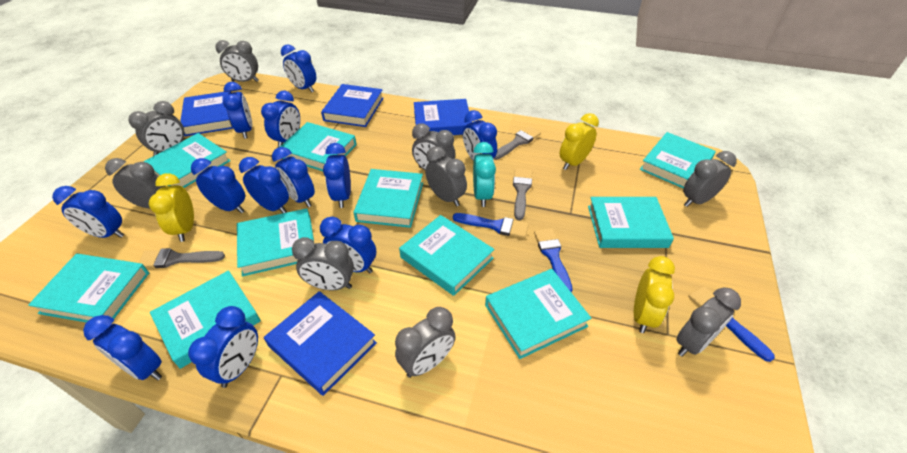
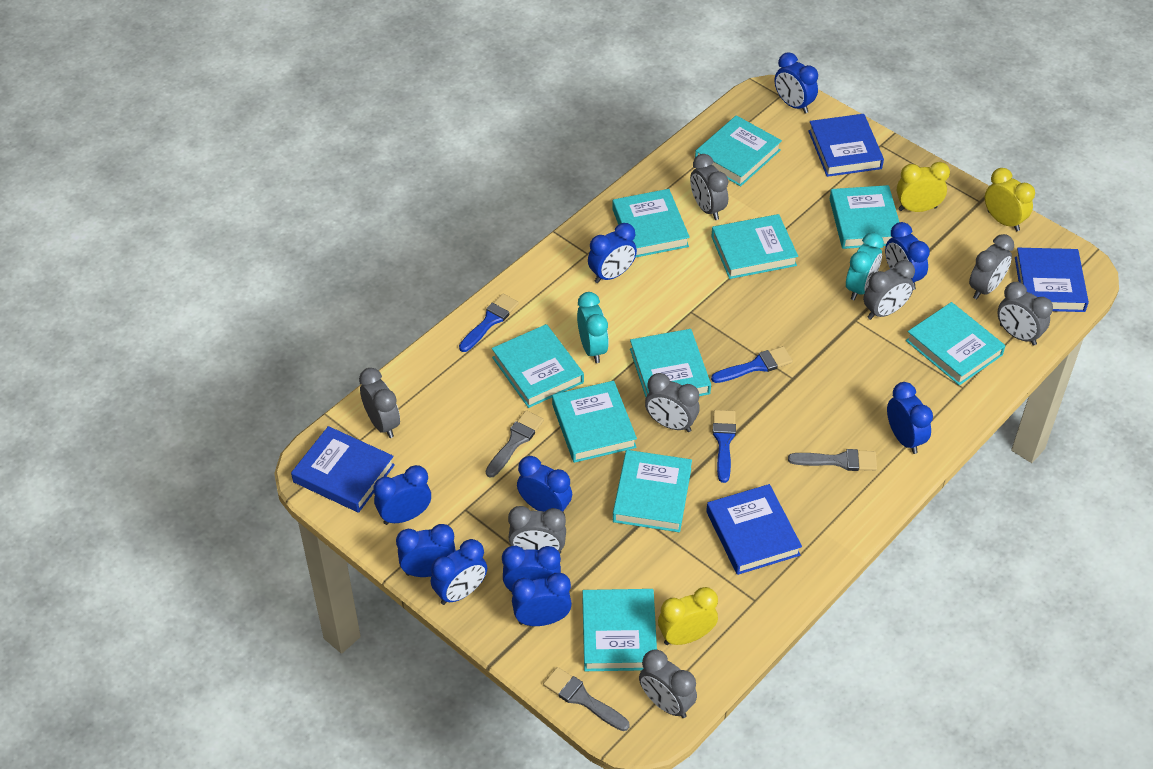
blue clock: 12 -> 10
grey clock: 9 -> 8
turquoise clock: 1 -> 2

